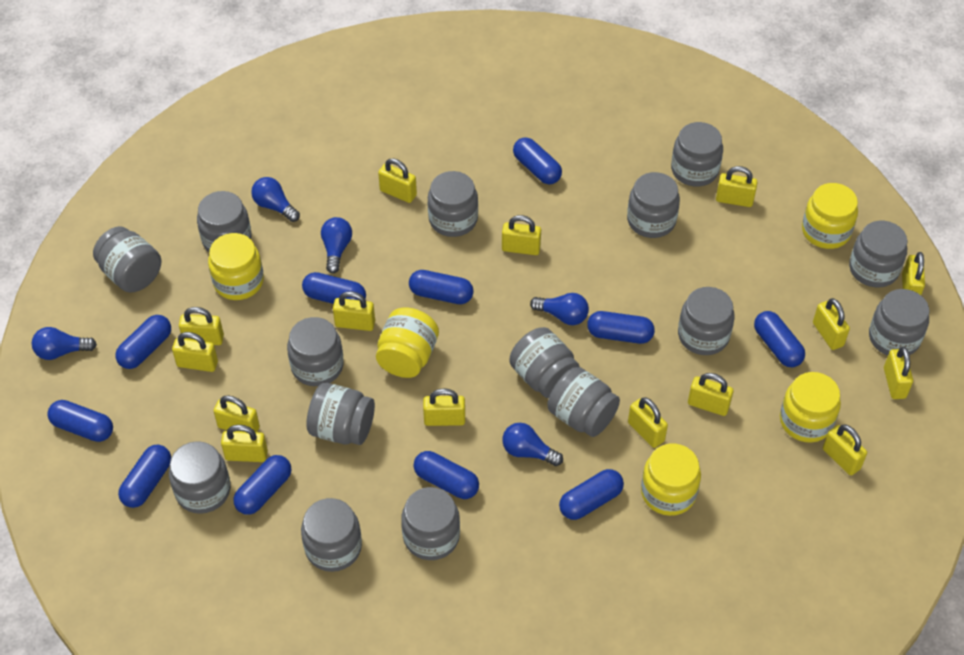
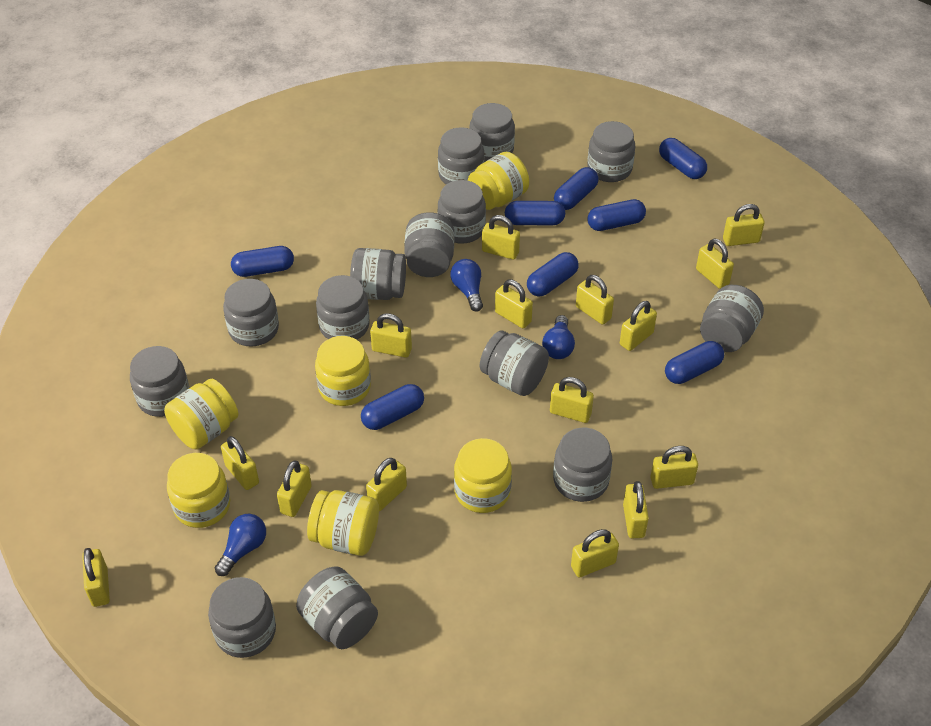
blue capsule: 11 -> 8
blue light bulb: 5 -> 3
grey jar: 15 -> 14
yellow jar: 5 -> 6

